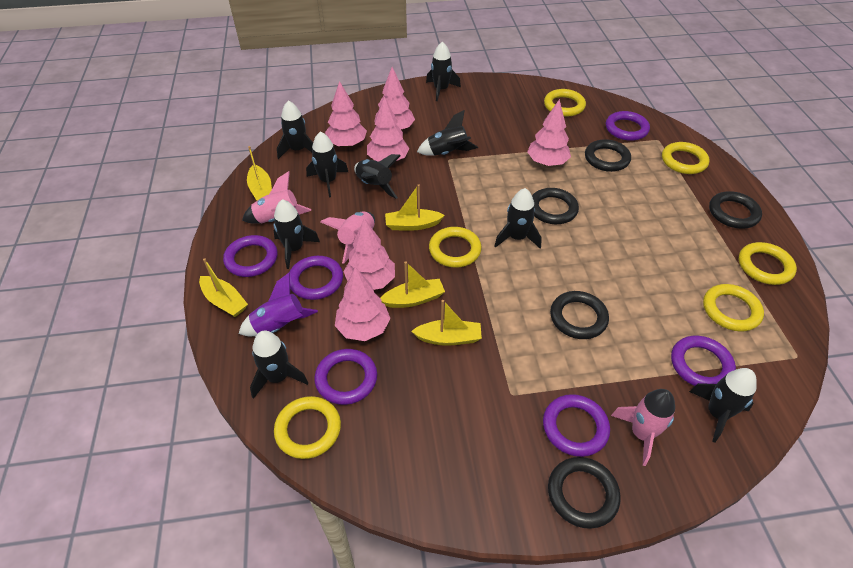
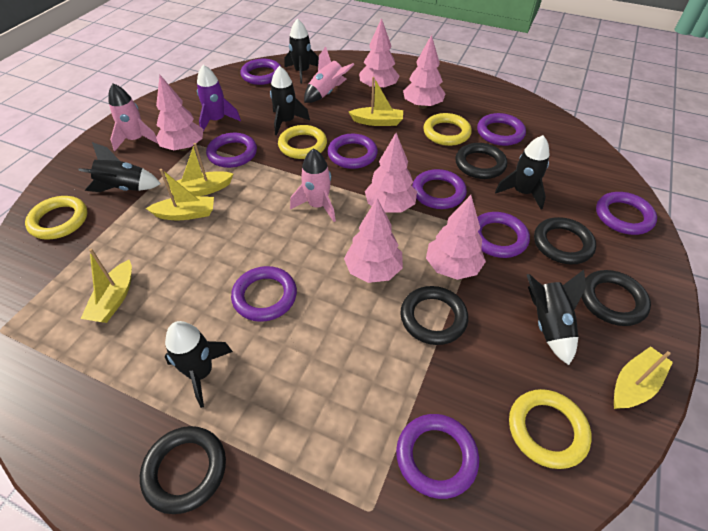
black rocket: 9 -> 6
purple ring: 6 -> 9
yellow ring: 6 -> 4

